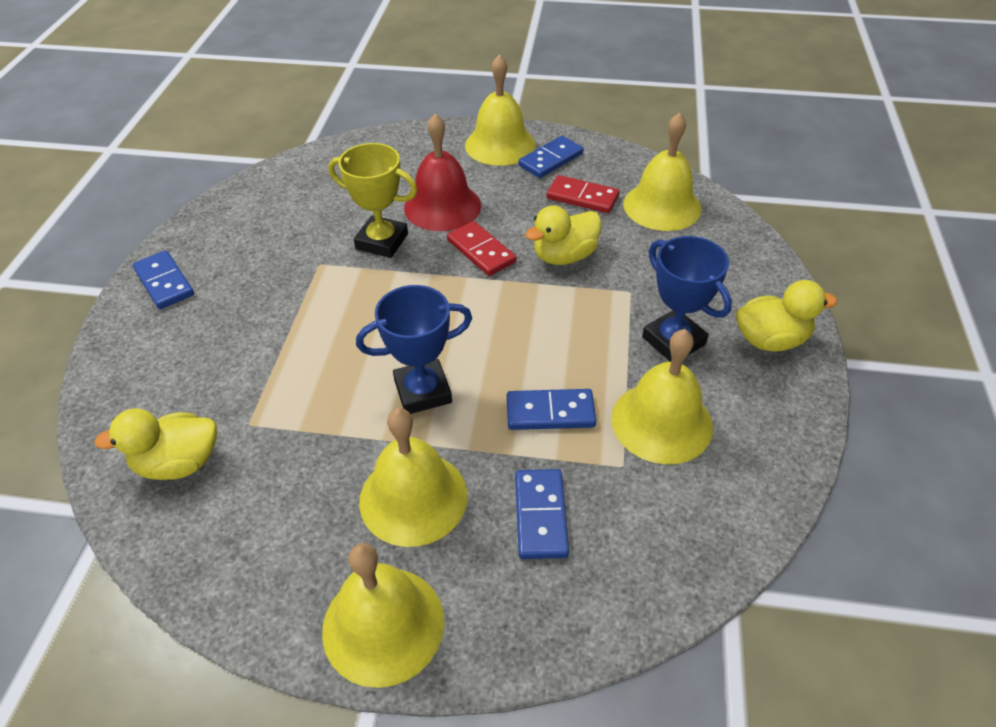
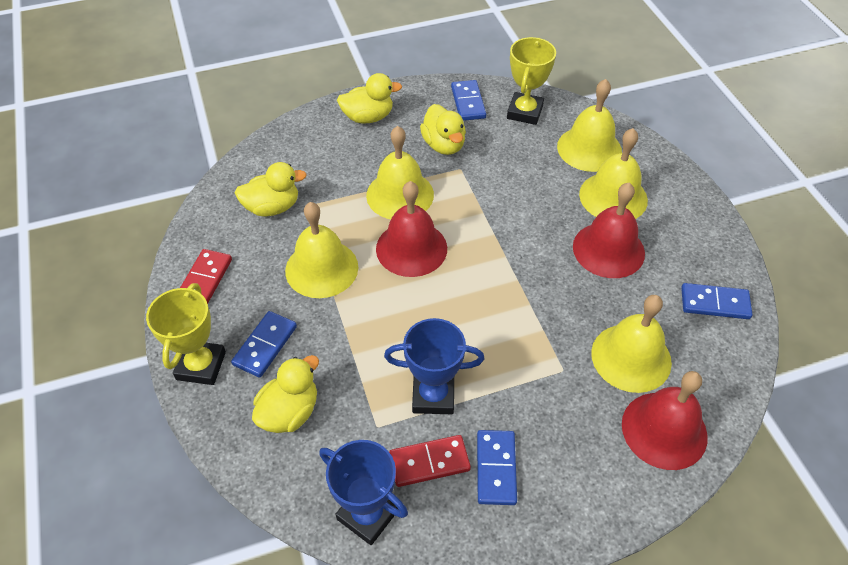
red bell: 1 -> 3
yellow duck: 3 -> 4
yellow trophy: 1 -> 2

